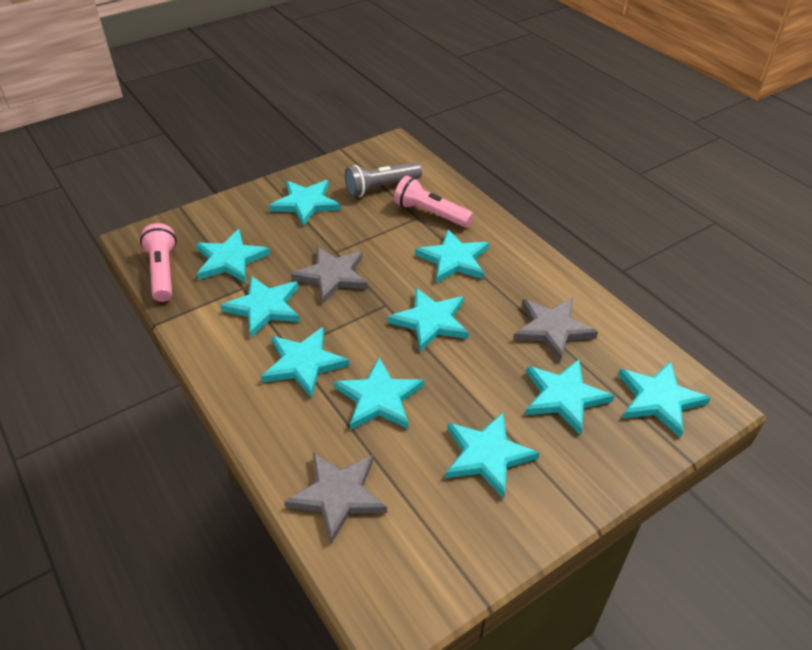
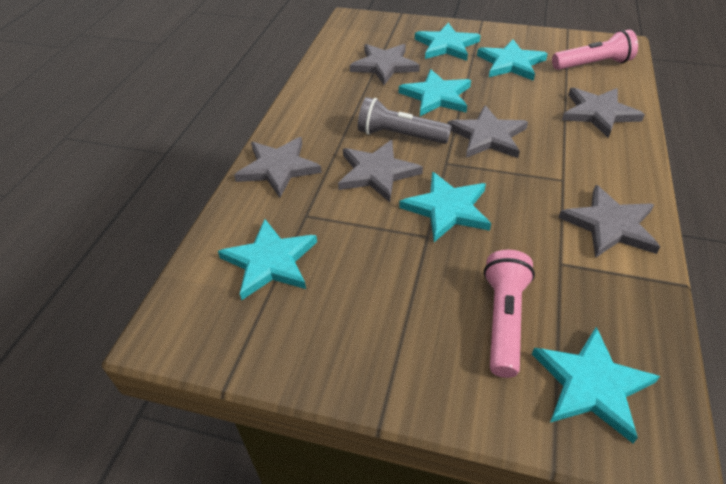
grey star: 3 -> 6
turquoise star: 10 -> 6

